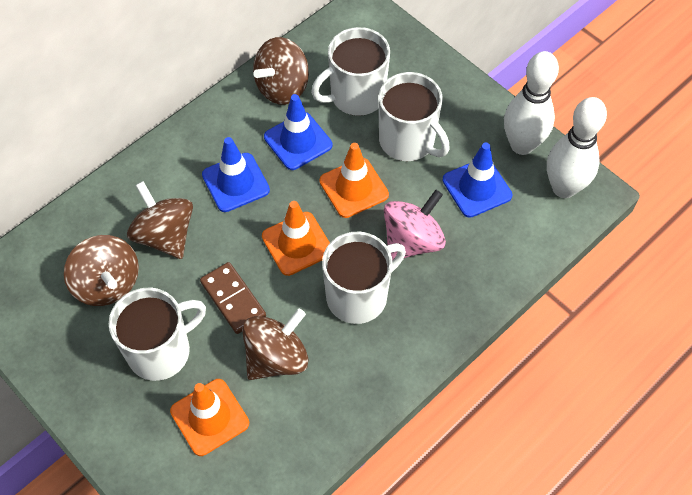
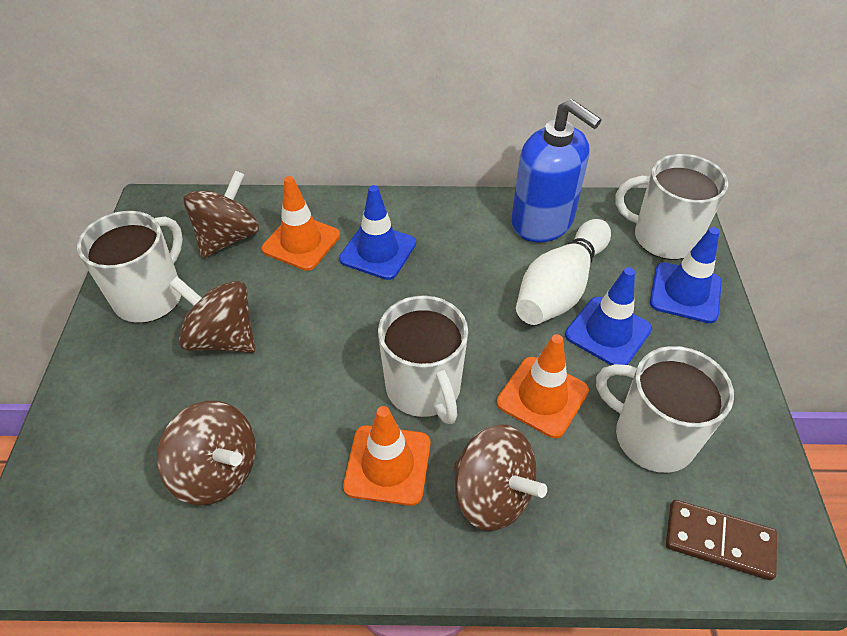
blue soap dispenser: 0 -> 1
pink spinning top: 1 -> 0
white bowling pin: 2 -> 1

